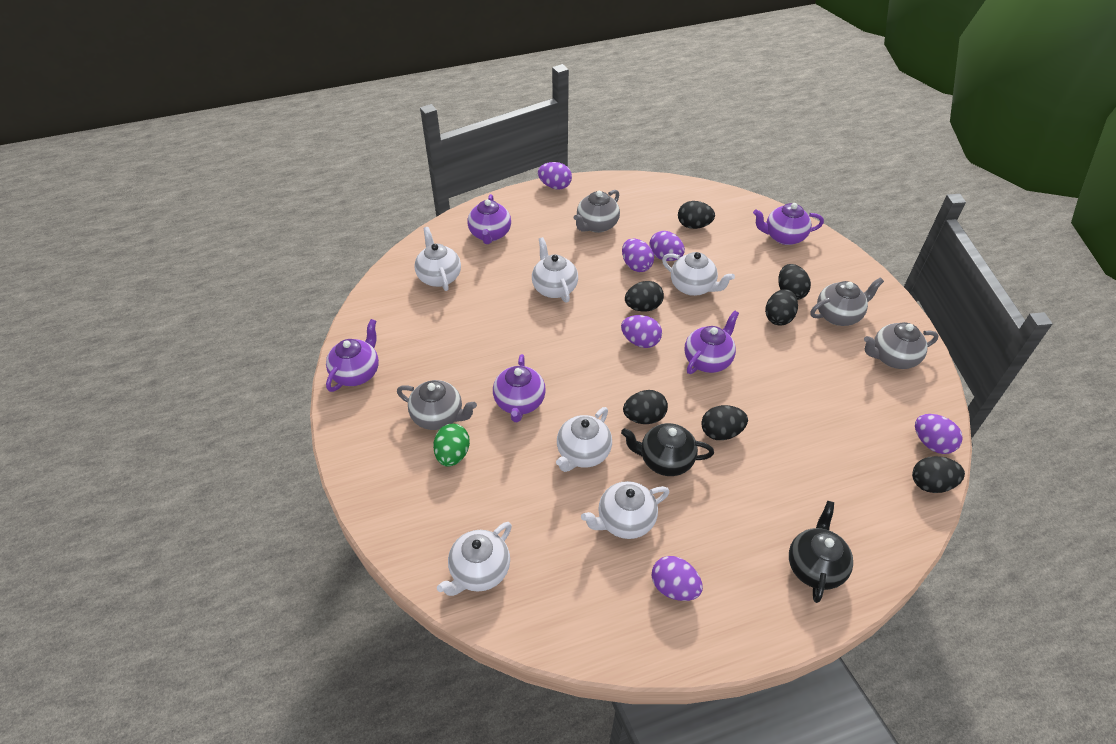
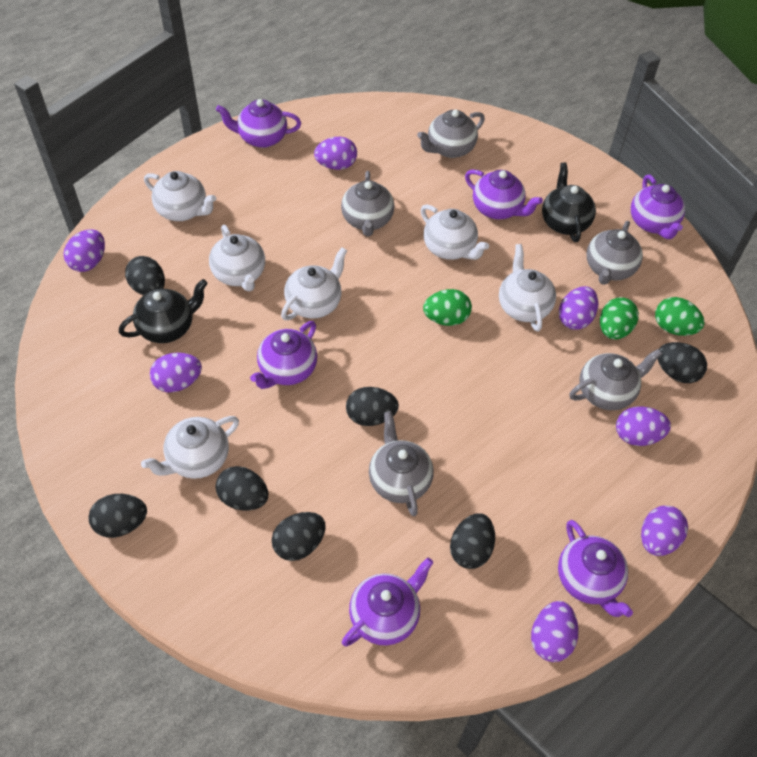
green egg: 1 -> 3
grey teapot: 4 -> 5
purple egg: 6 -> 7
purple teapot: 5 -> 6

